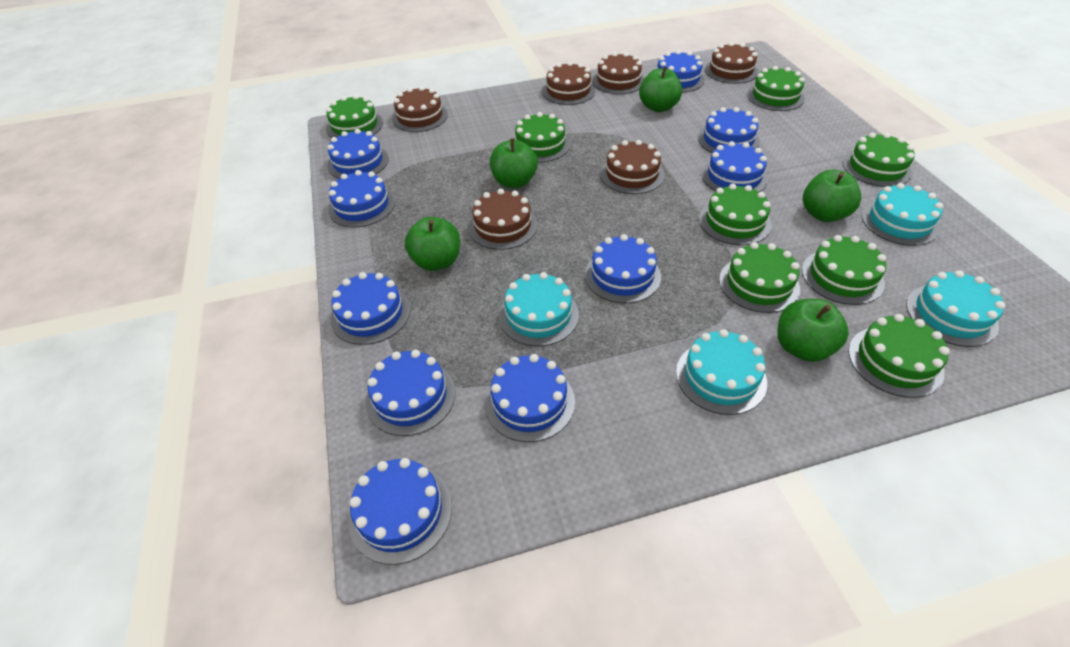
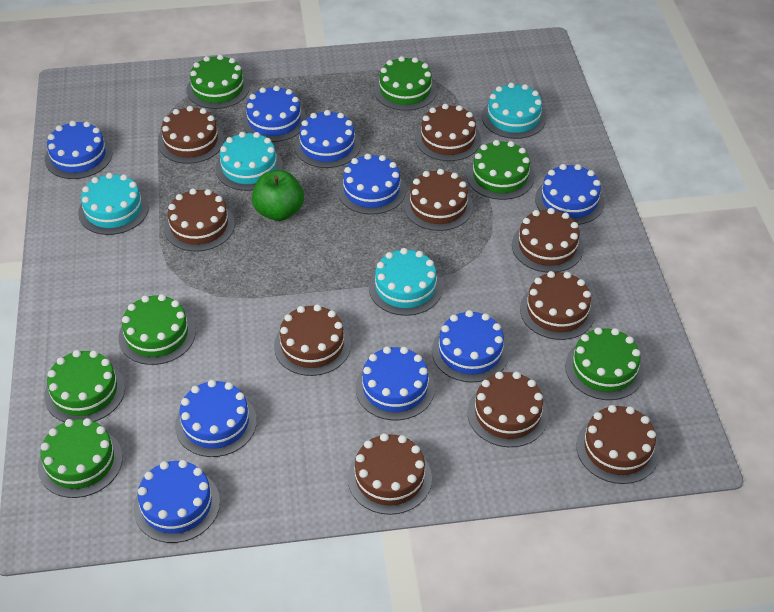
blue cake: 10 -> 9
brown cake: 6 -> 10
green apple: 5 -> 1
green cake: 8 -> 7

